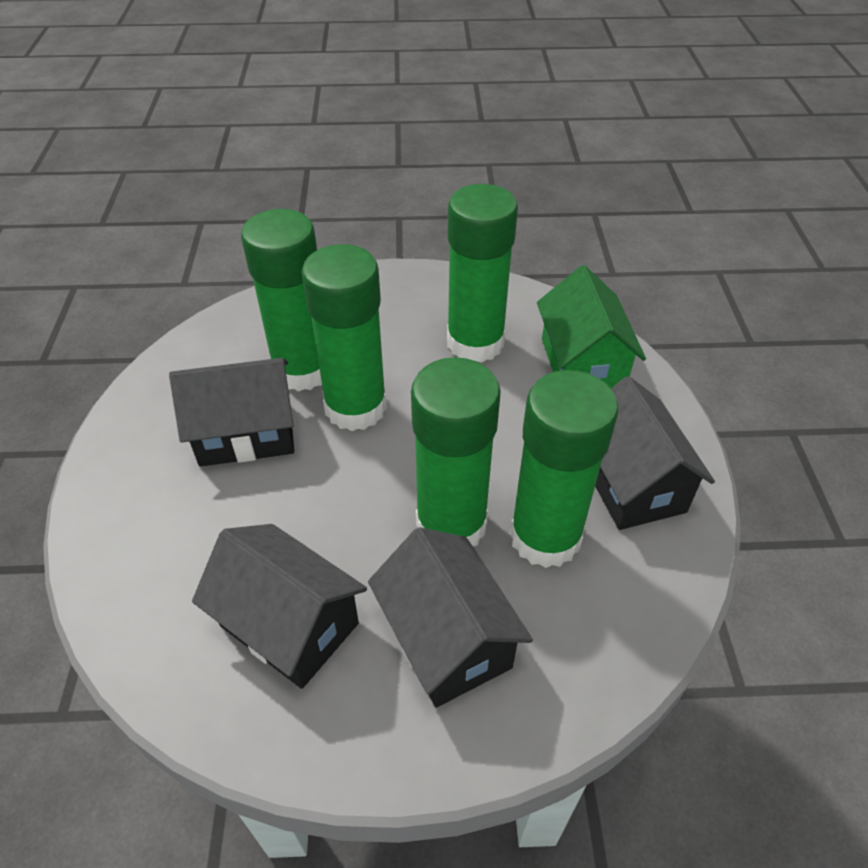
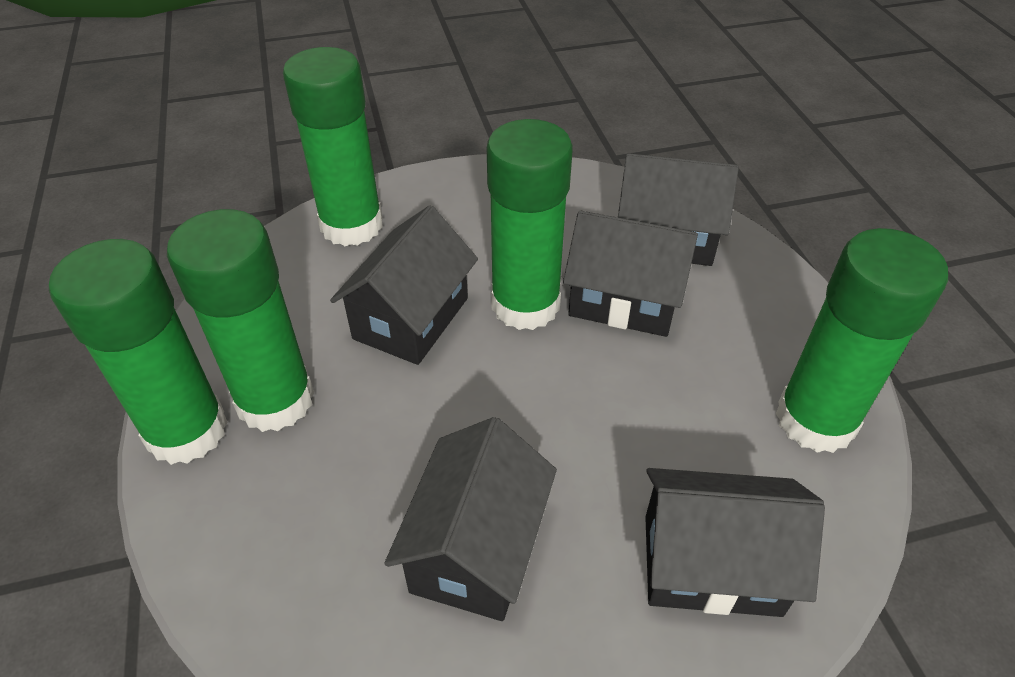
black house: 4 -> 5
green house: 1 -> 0

